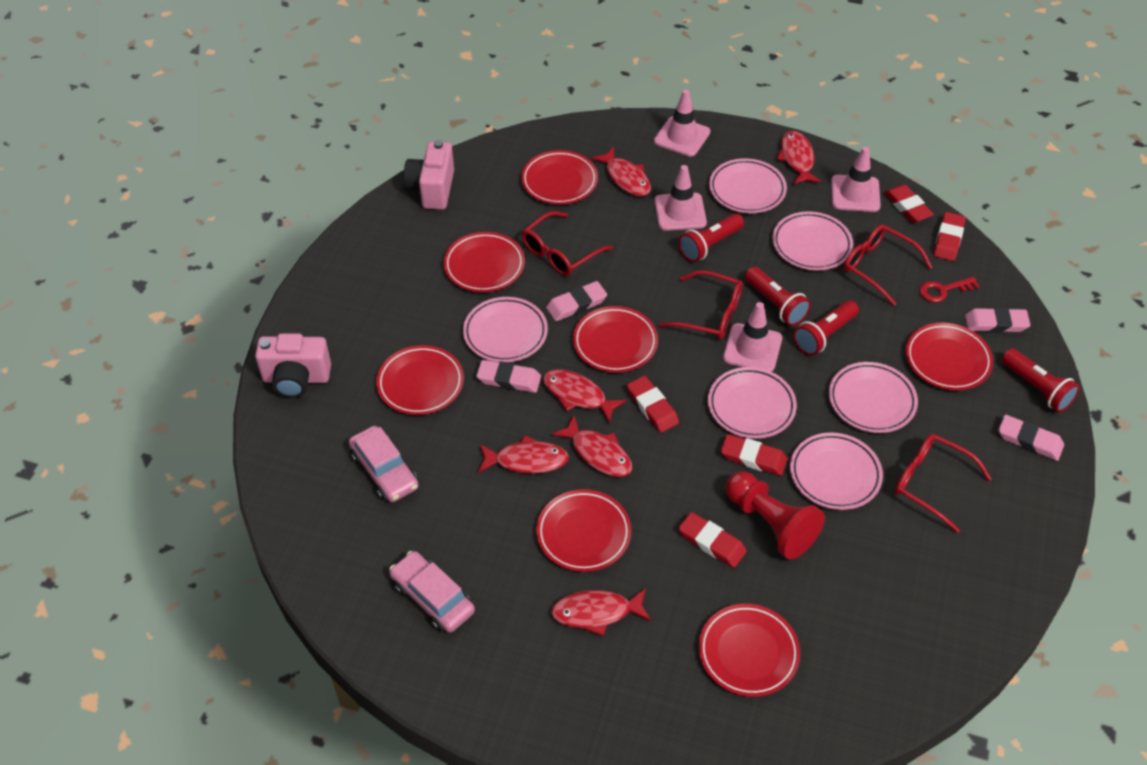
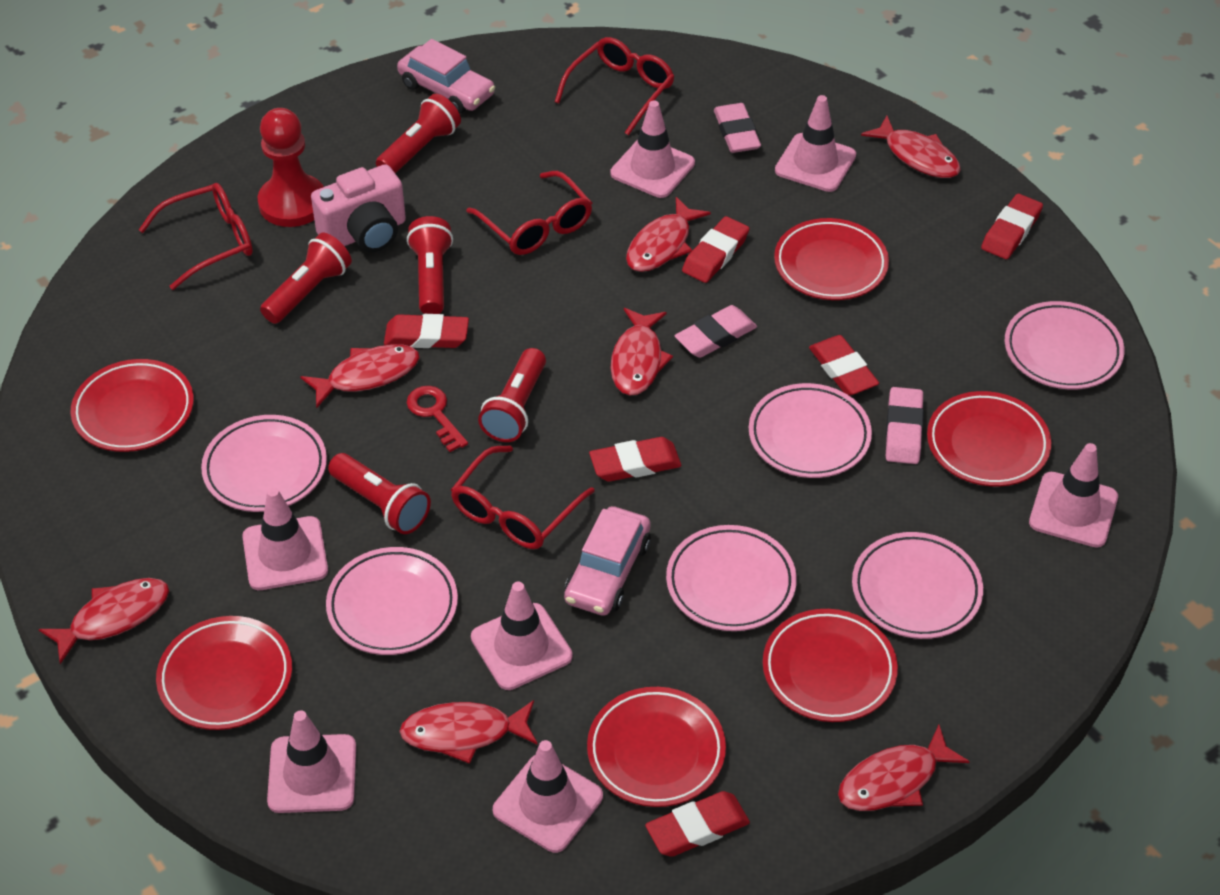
pink camera: 2 -> 1
pink eraser: 4 -> 3
pink traffic cone: 4 -> 7
red eraser: 5 -> 6
red fish: 6 -> 7
red flashlight: 4 -> 5
red plate: 7 -> 6

